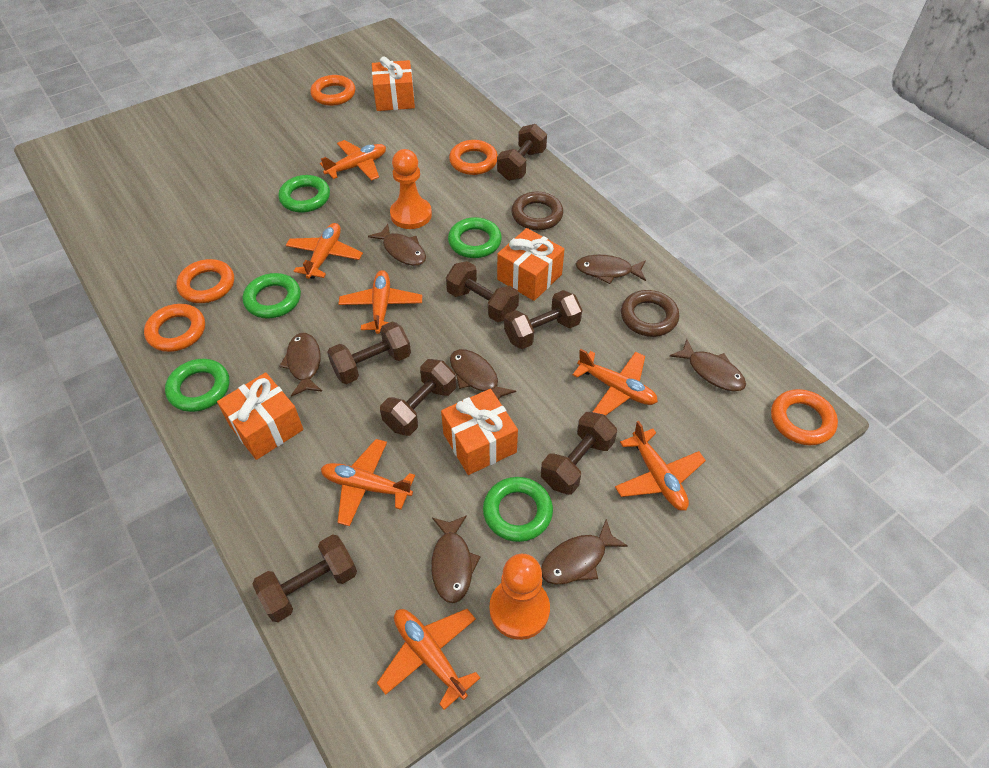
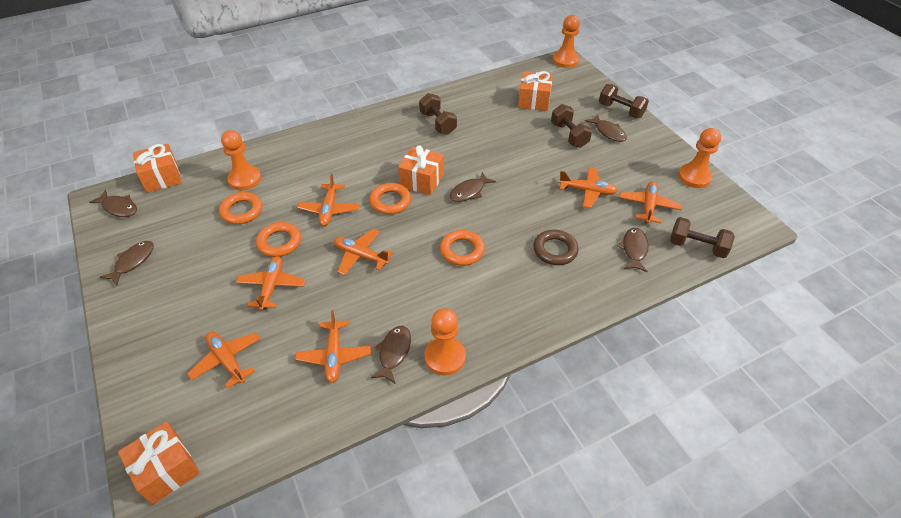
brown dumbbell: 7 -> 4
brown fish: 7 -> 6
brown ring: 2 -> 1
green ring: 5 -> 0
orange pawn: 2 -> 4
orange ring: 5 -> 4

